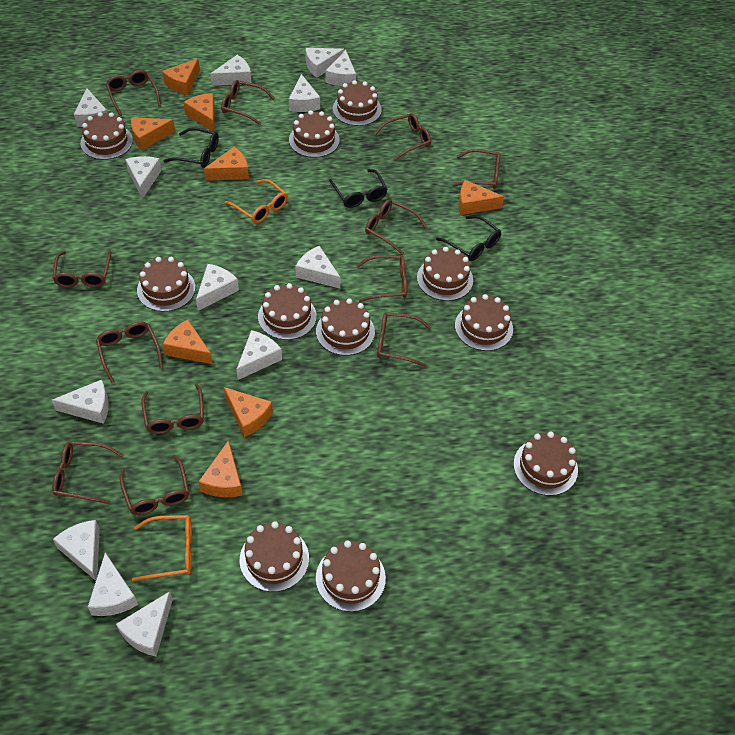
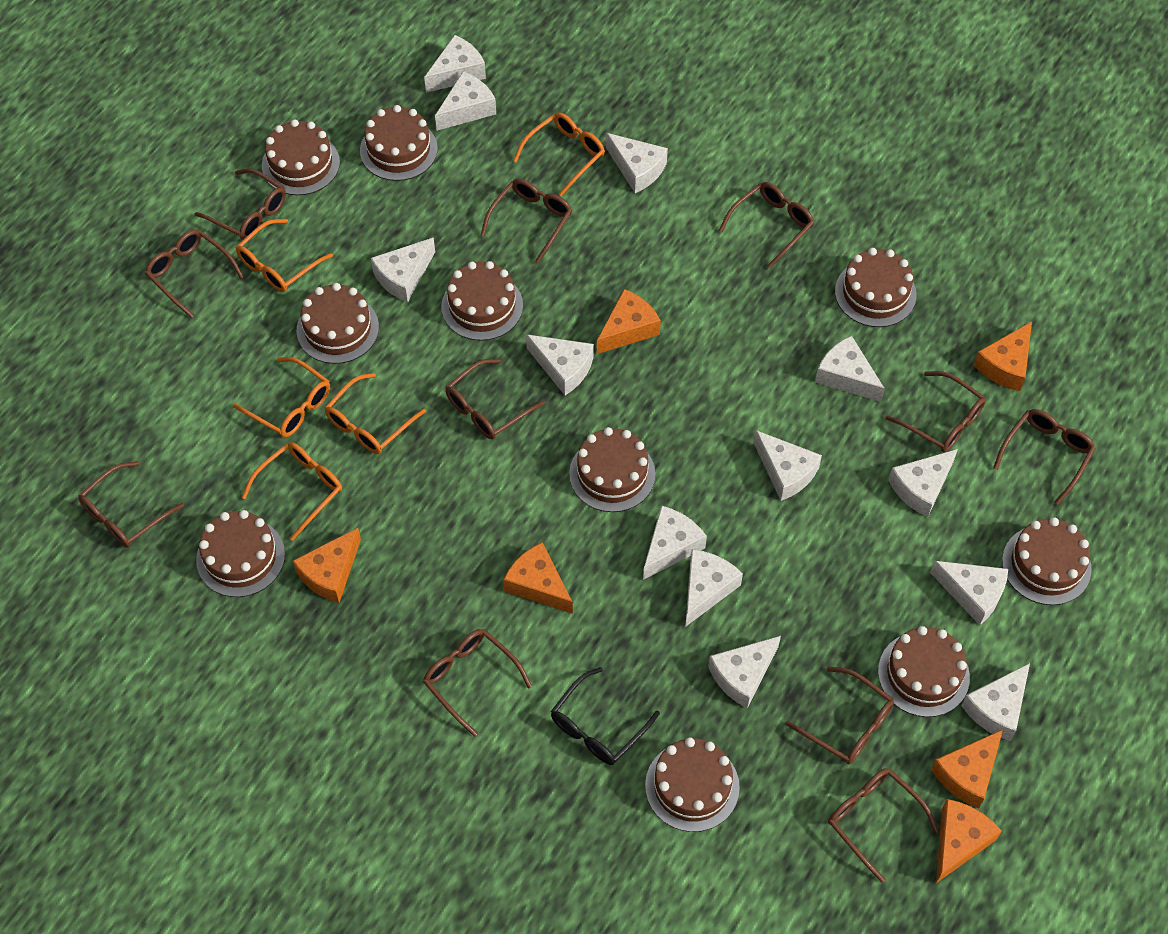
black glasses: 3 -> 1
brown cake: 11 -> 10
brown glasses: 12 -> 11
orange cheese: 8 -> 6
orange glasses: 2 -> 5

